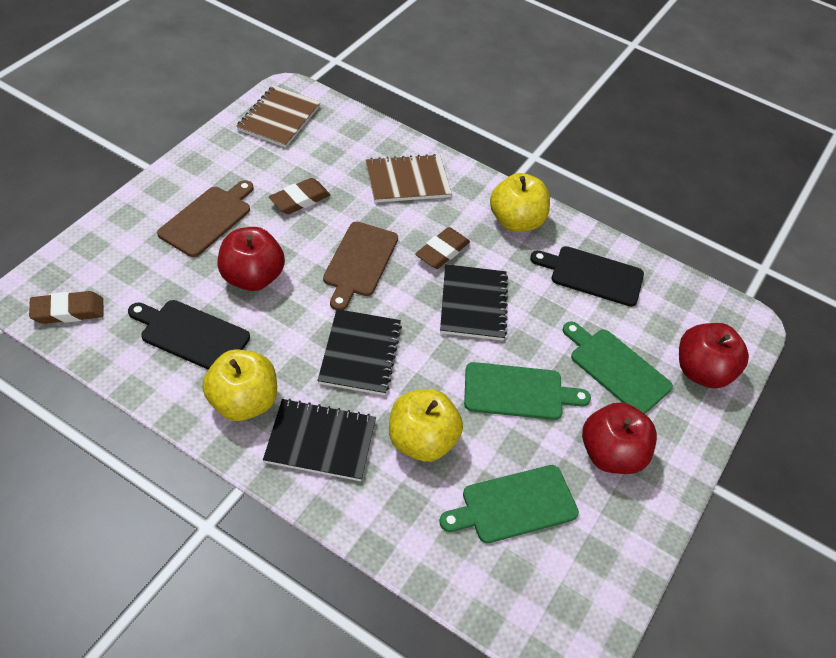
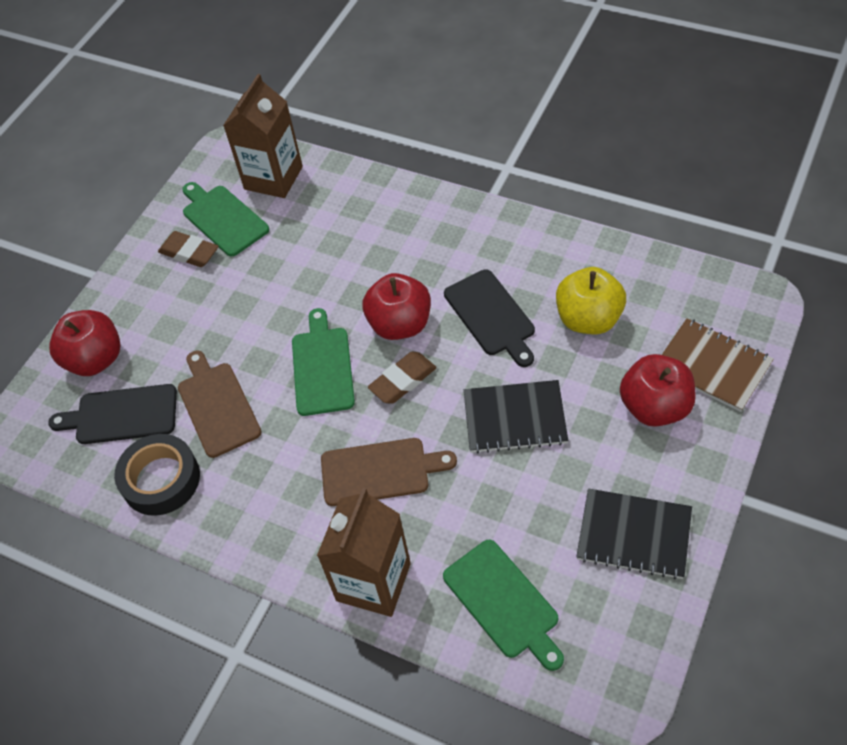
black notebook: 3 -> 2
black tape: 0 -> 1
brown carton: 0 -> 2
brown eraser: 3 -> 2
brown notebook: 2 -> 1
yellow apple: 3 -> 1

